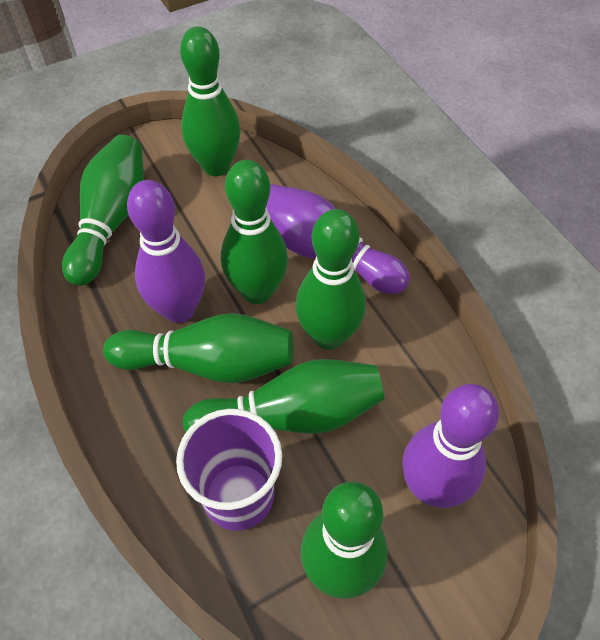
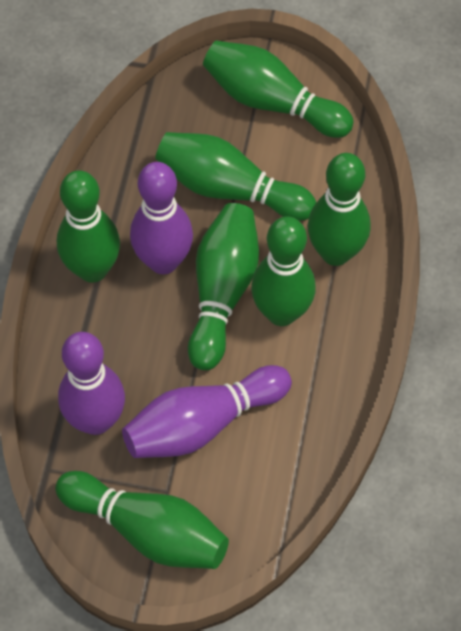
purple cup: 1 -> 0

